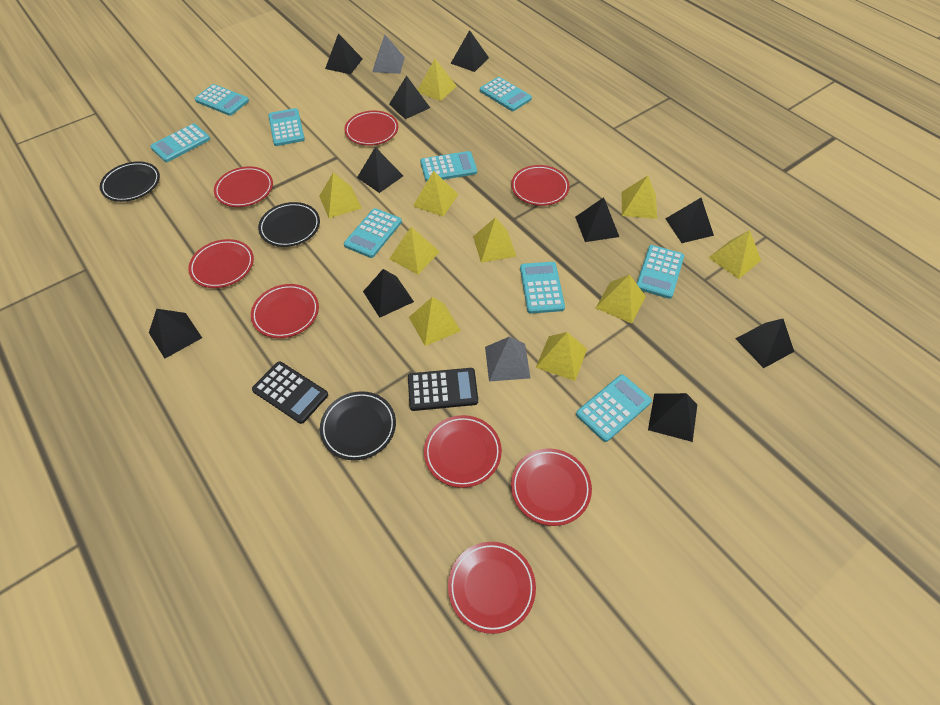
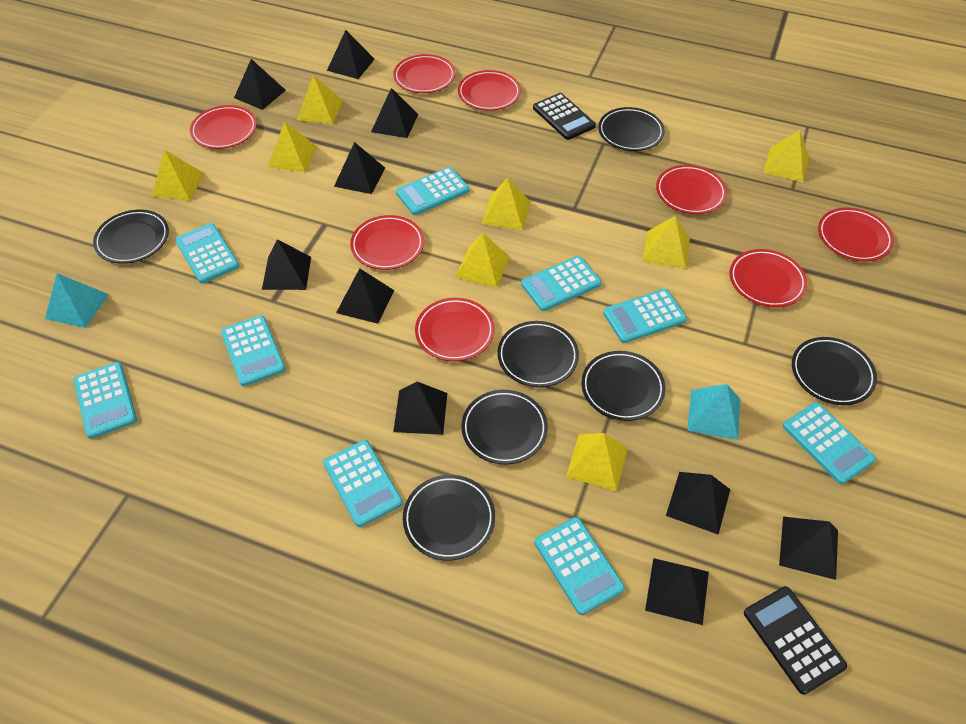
black plate: 3 -> 7
grey pyramid: 2 -> 0
turquoise pyramid: 0 -> 2
yellow pyramid: 10 -> 8

